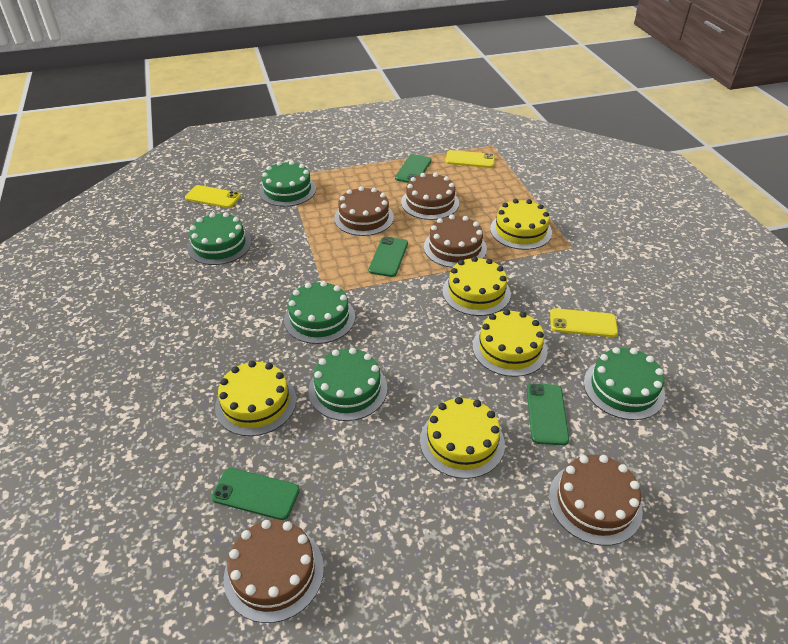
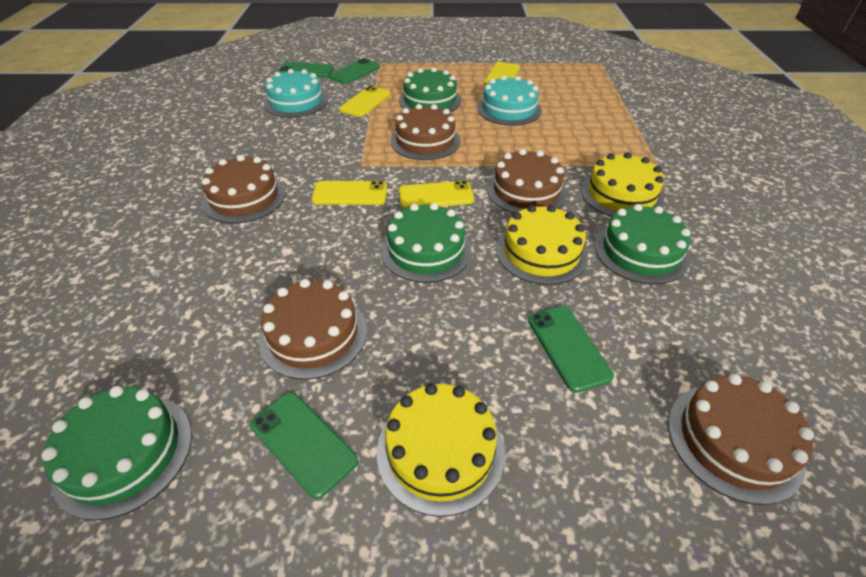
green cake: 5 -> 4
turquoise cake: 0 -> 2
yellow cake: 5 -> 3
yellow phone: 3 -> 4

